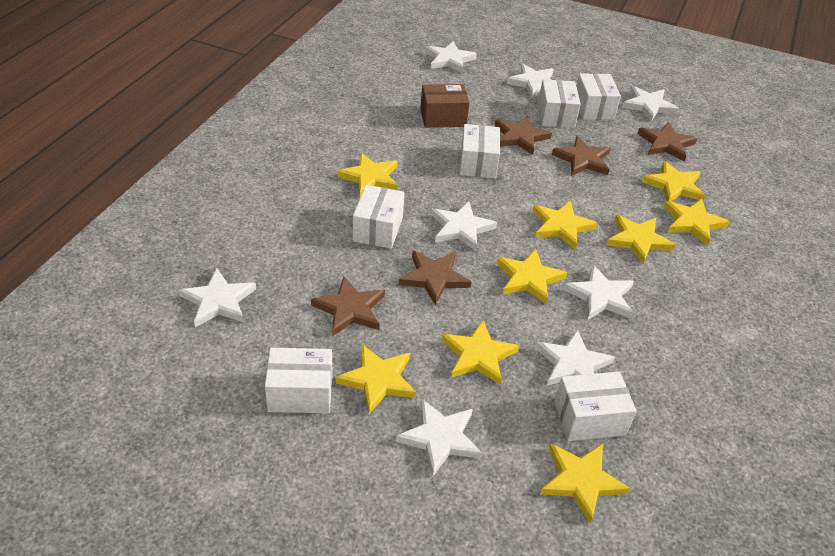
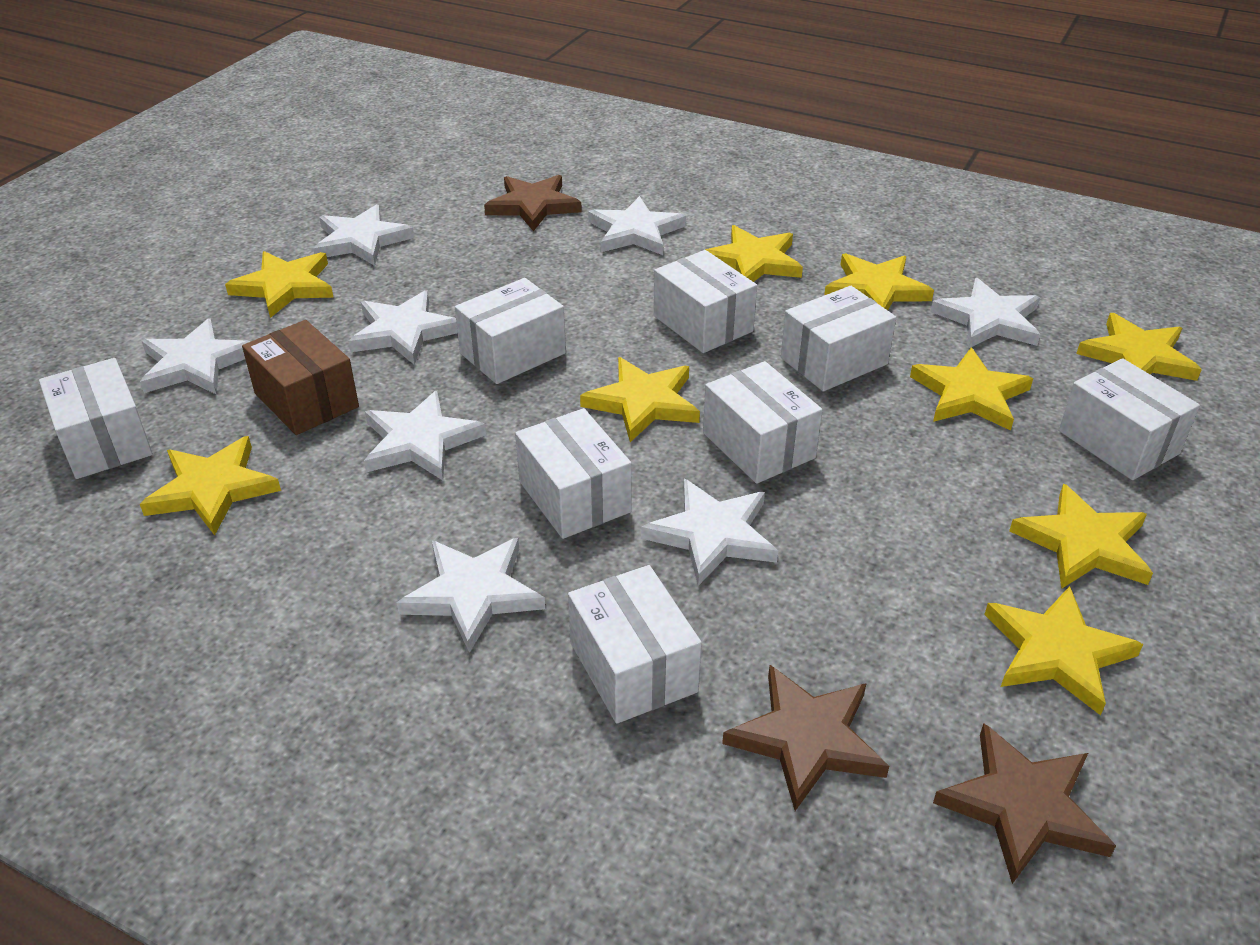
brown star: 5 -> 3
white box: 6 -> 8

